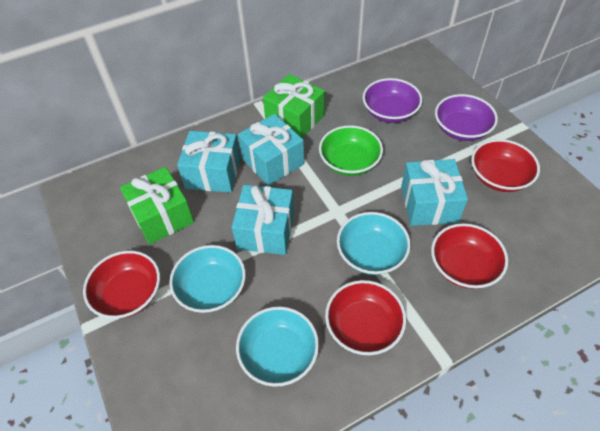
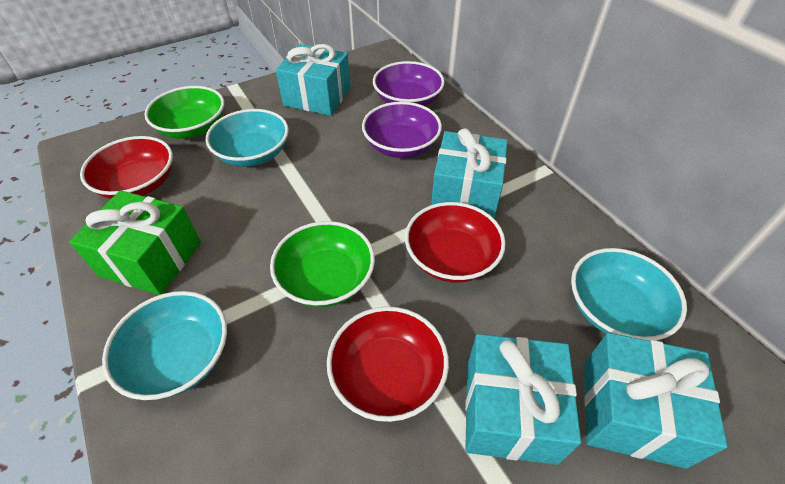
green bowl: 1 -> 2
green gift: 2 -> 1
red bowl: 4 -> 3

